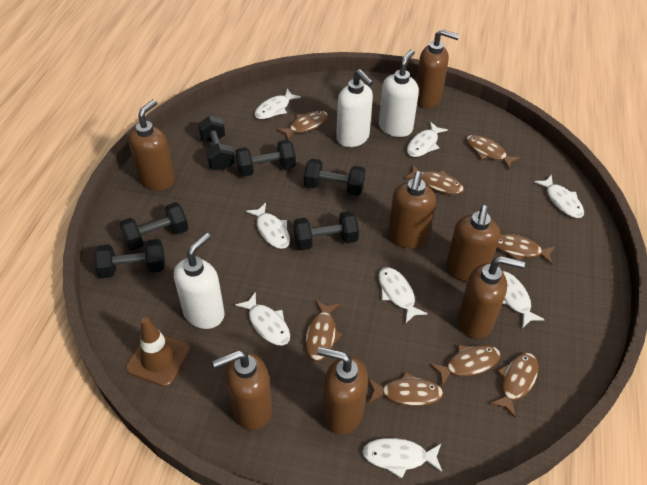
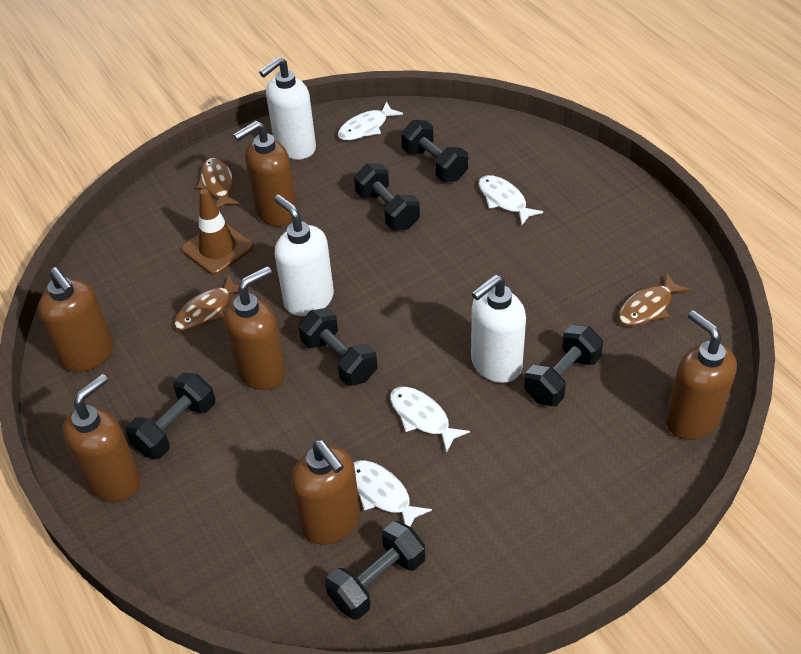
brown fish: 8 -> 3
brown soap dispenser: 7 -> 6
white fish: 8 -> 4

